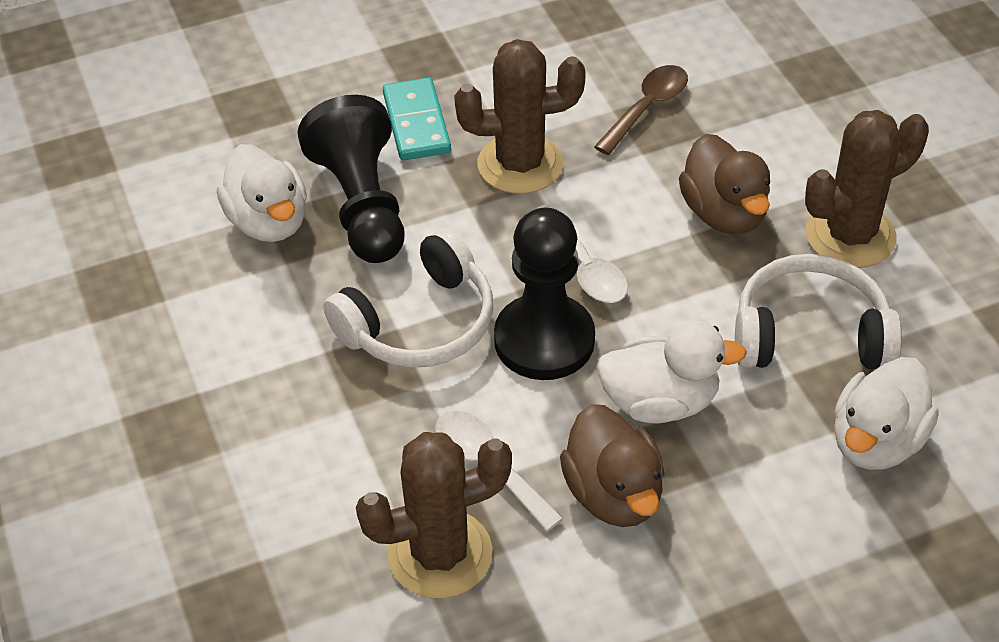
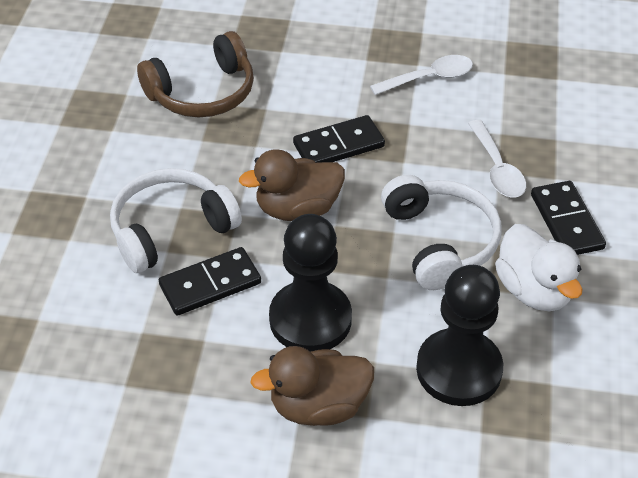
black domino: 0 -> 3
brown cactus: 3 -> 0
brown headphones: 0 -> 1
brown spoon: 1 -> 0
turquoise domino: 1 -> 0
white duck: 3 -> 1

